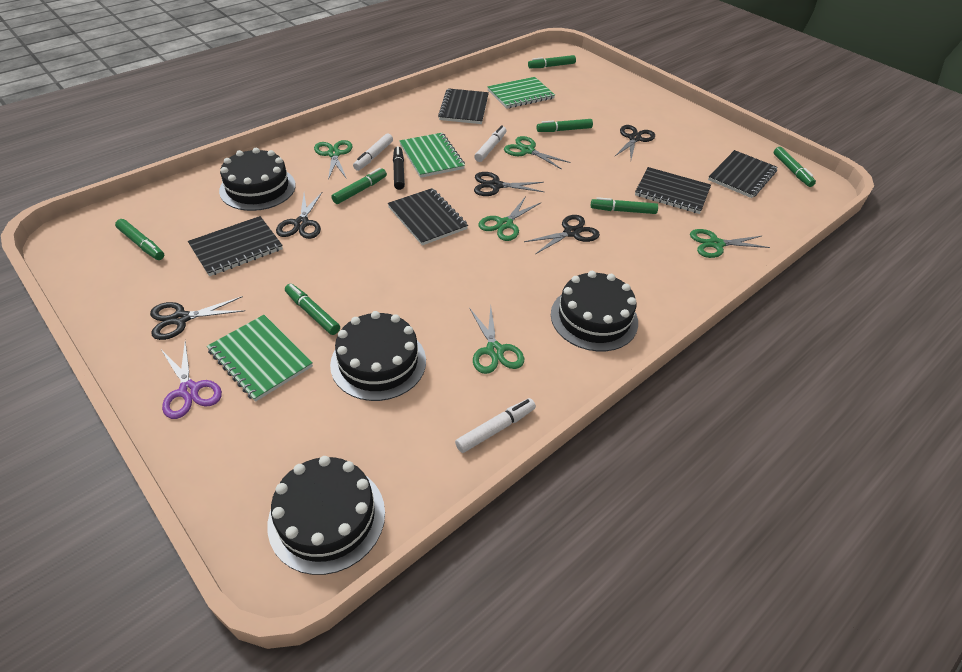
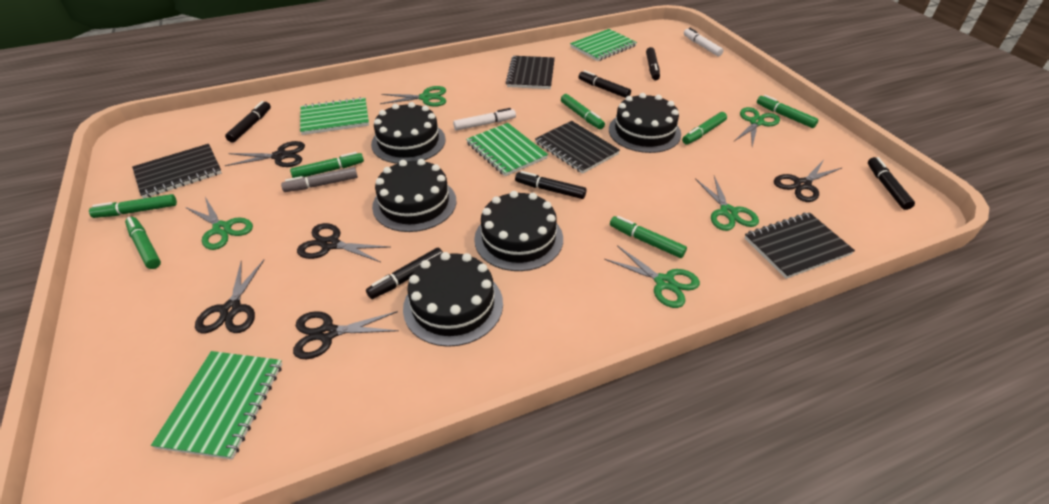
black cake: 4 -> 5
black marker: 1 -> 6
black notebook: 5 -> 4
green notebook: 3 -> 4
grey marker: 0 -> 1
purple scissors: 1 -> 0
white marker: 3 -> 2

